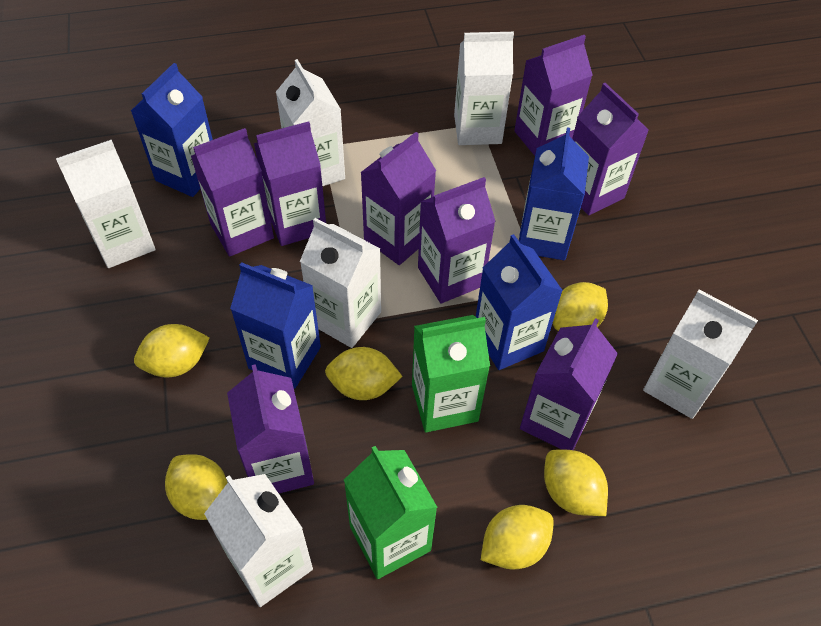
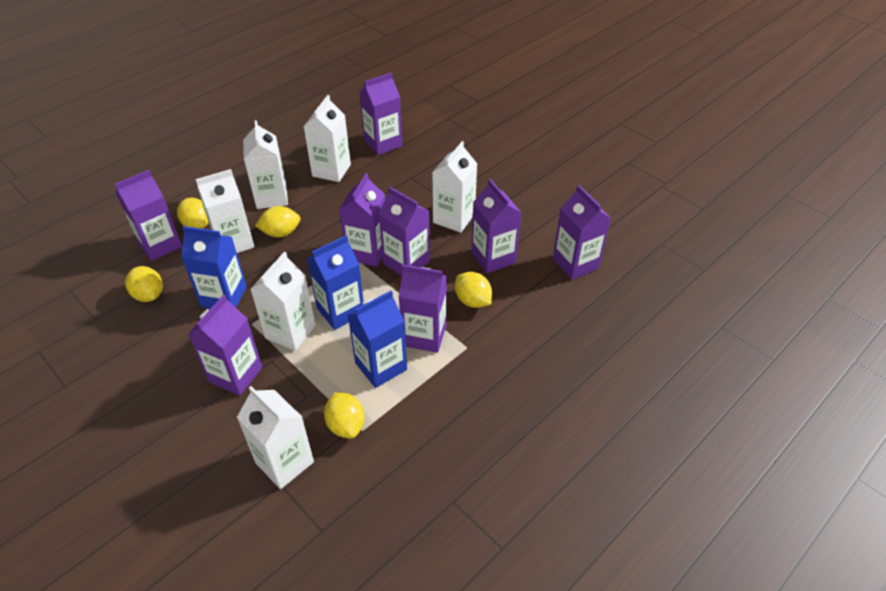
blue carton: 4 -> 3
green carton: 2 -> 0
yellow lemon: 6 -> 5

